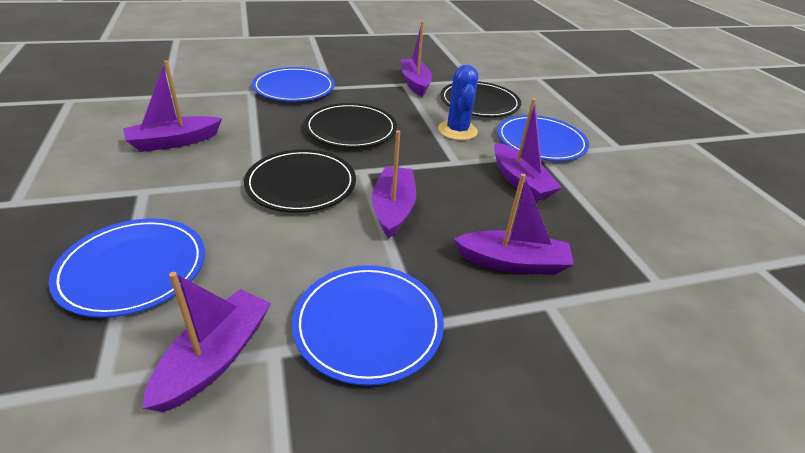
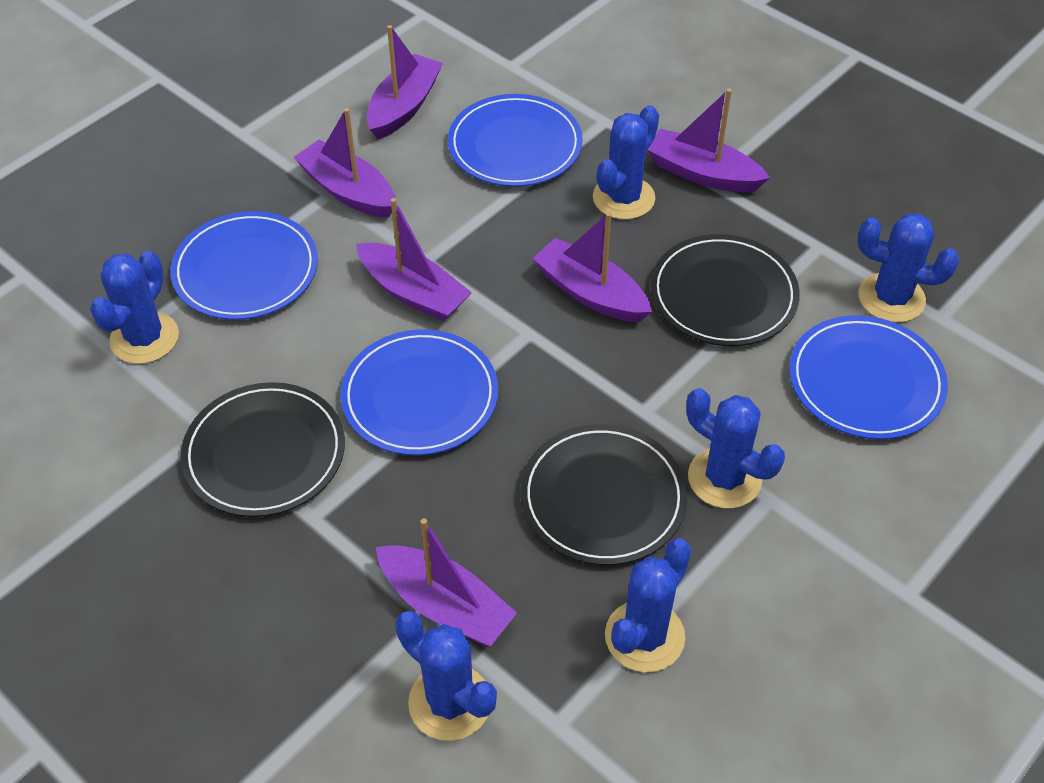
blue cactus: 1 -> 6

